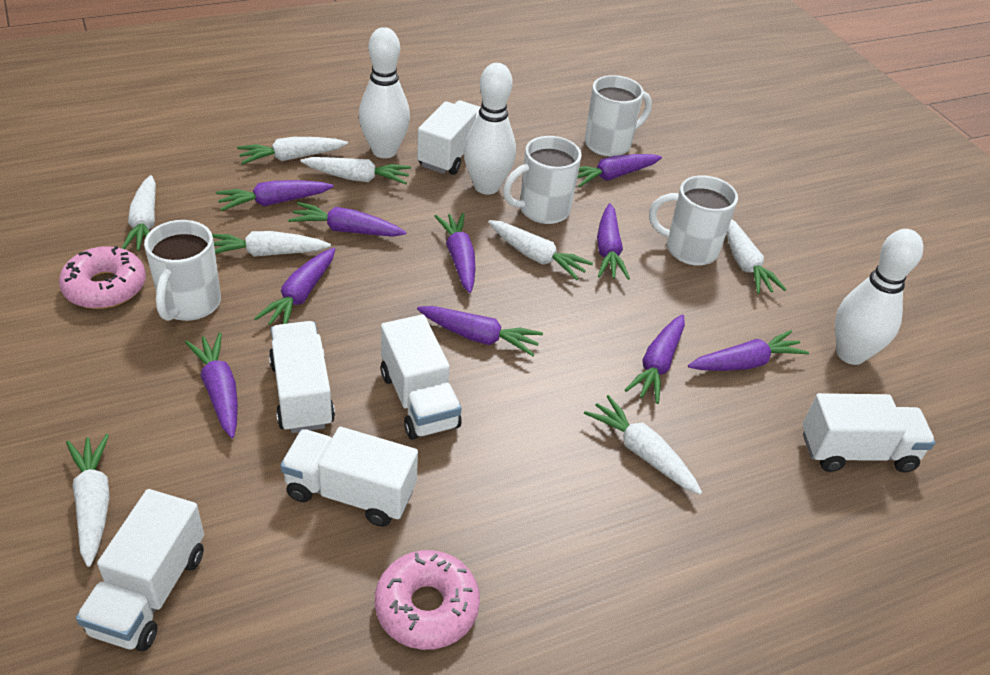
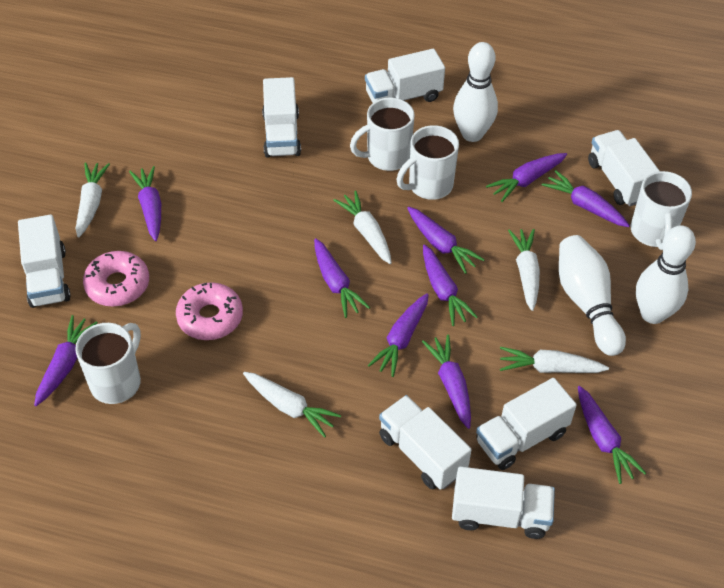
white carrot: 8 -> 5
white truck: 6 -> 7

